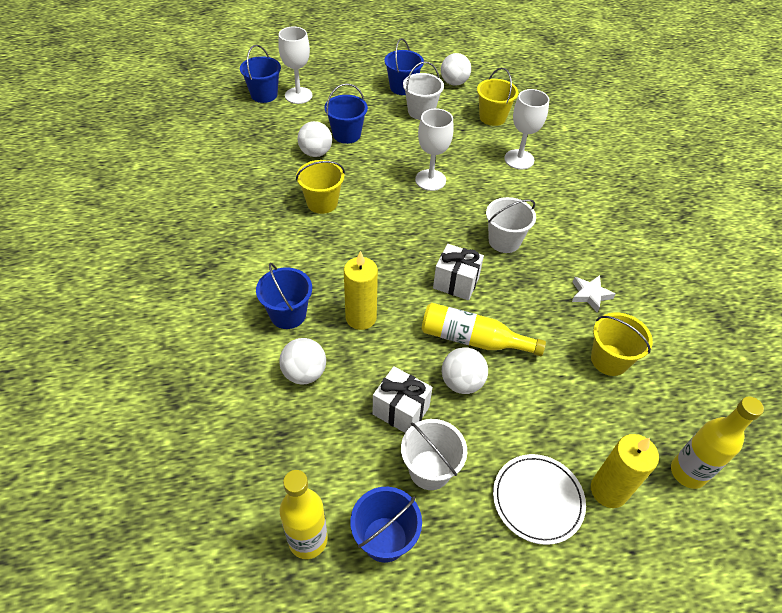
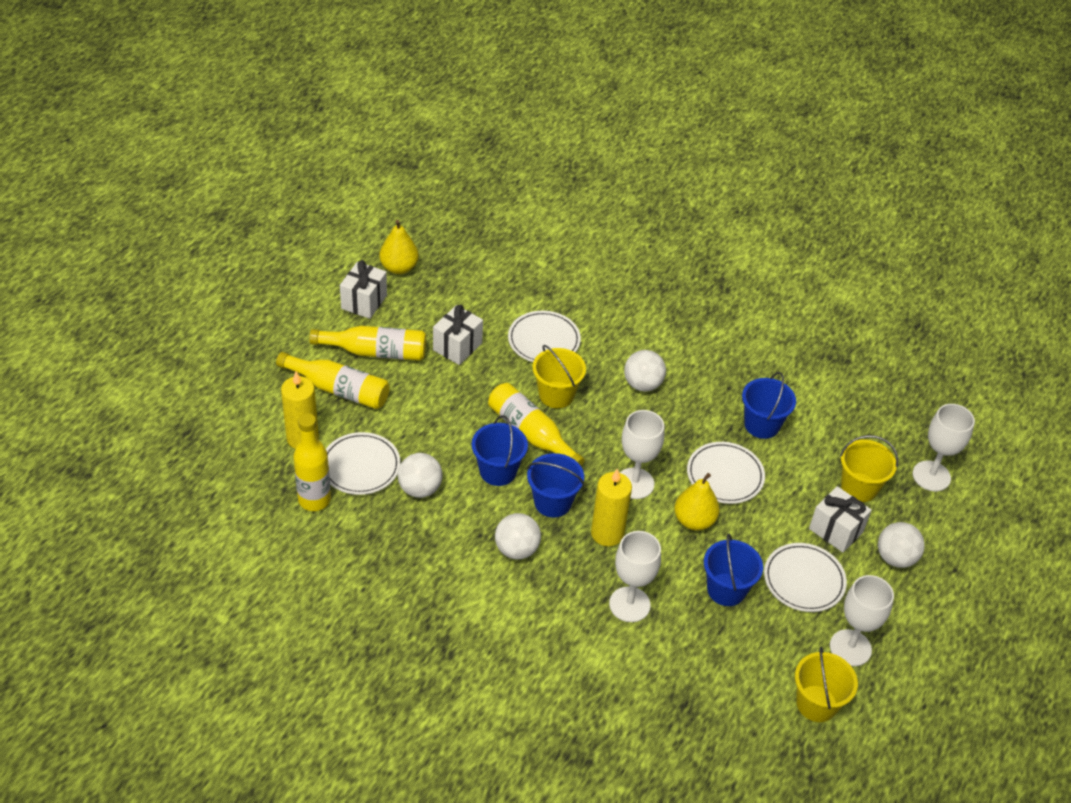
blue bucket: 5 -> 4
white bucket: 3 -> 0
white gift: 2 -> 3
white goblet: 3 -> 4
white plate: 1 -> 4
white star: 1 -> 0
yellow bottle: 3 -> 4
yellow pear: 0 -> 2

